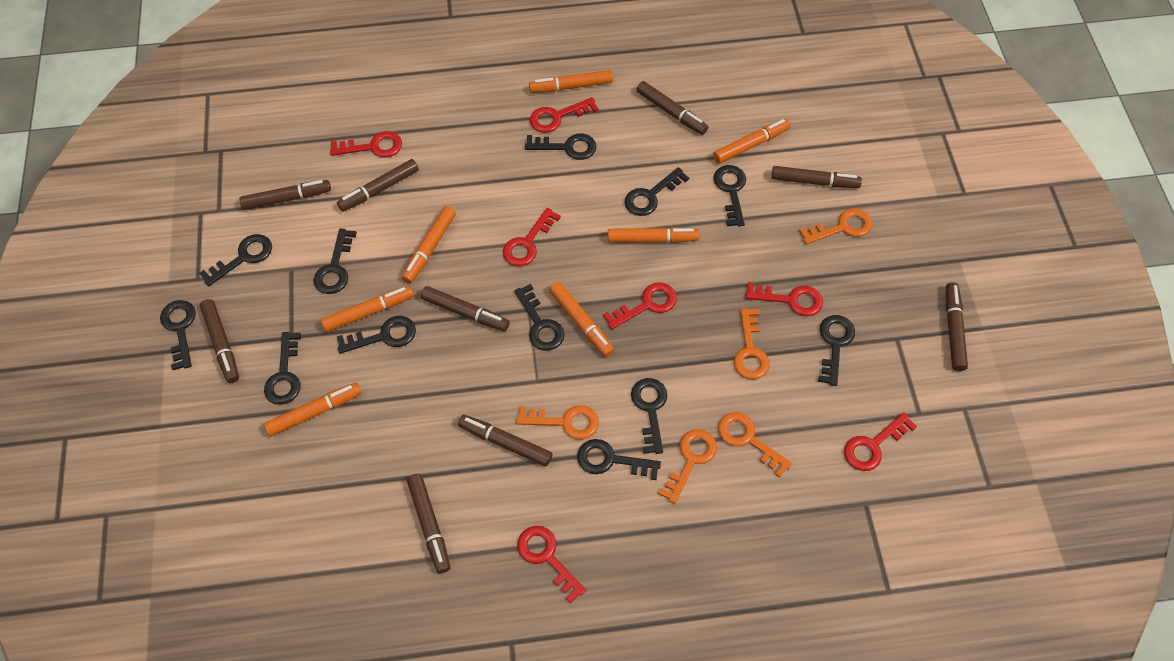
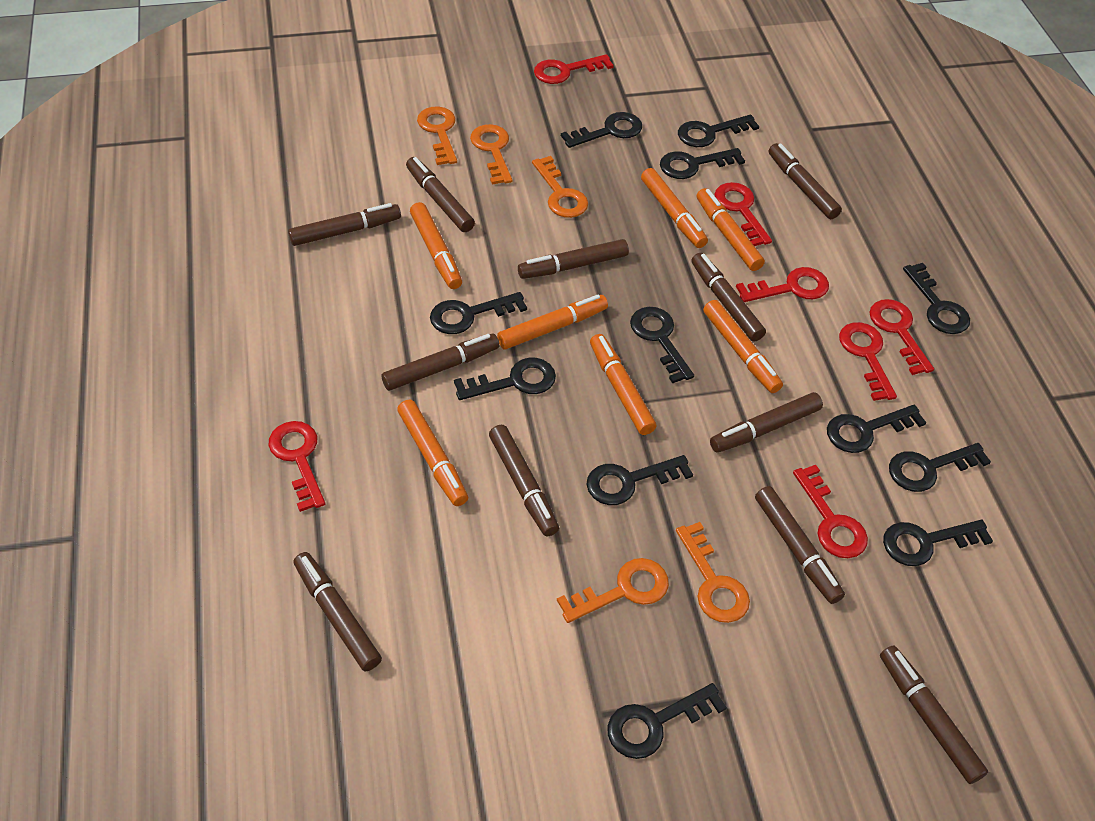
brown marker: 9 -> 11

